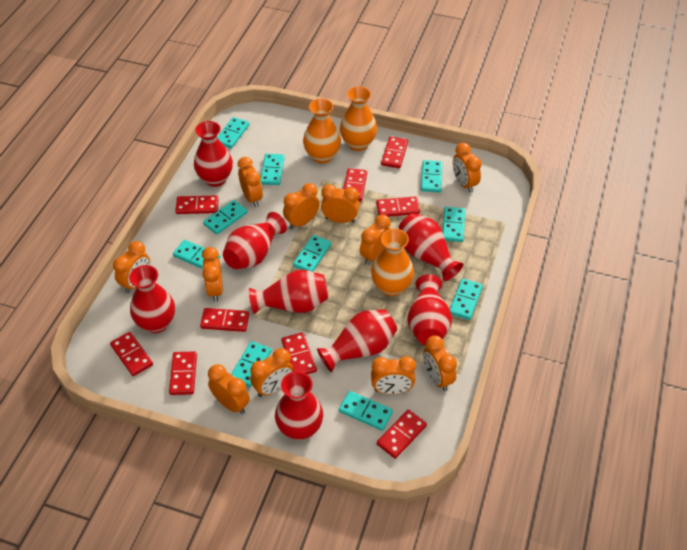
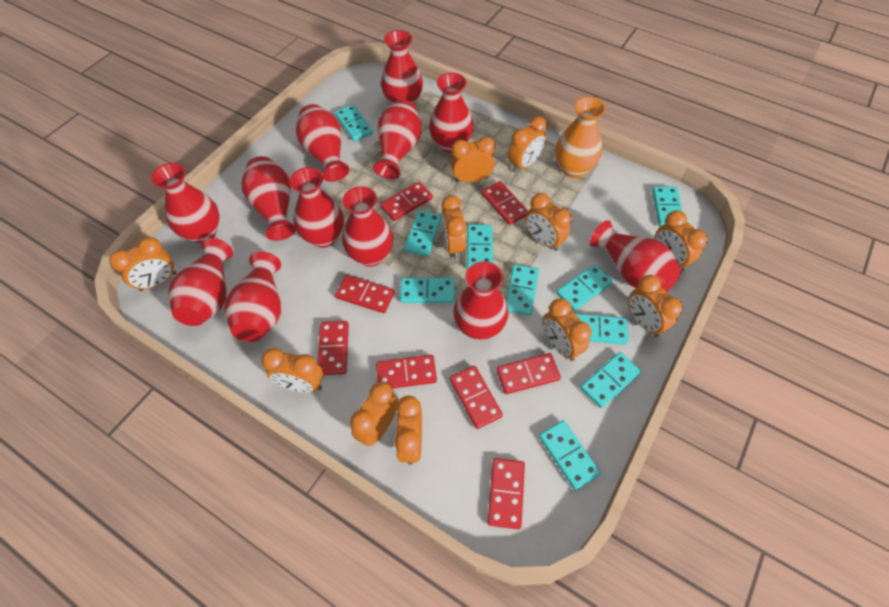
orange vase: 3 -> 1
red domino: 9 -> 8
red vase: 8 -> 12

